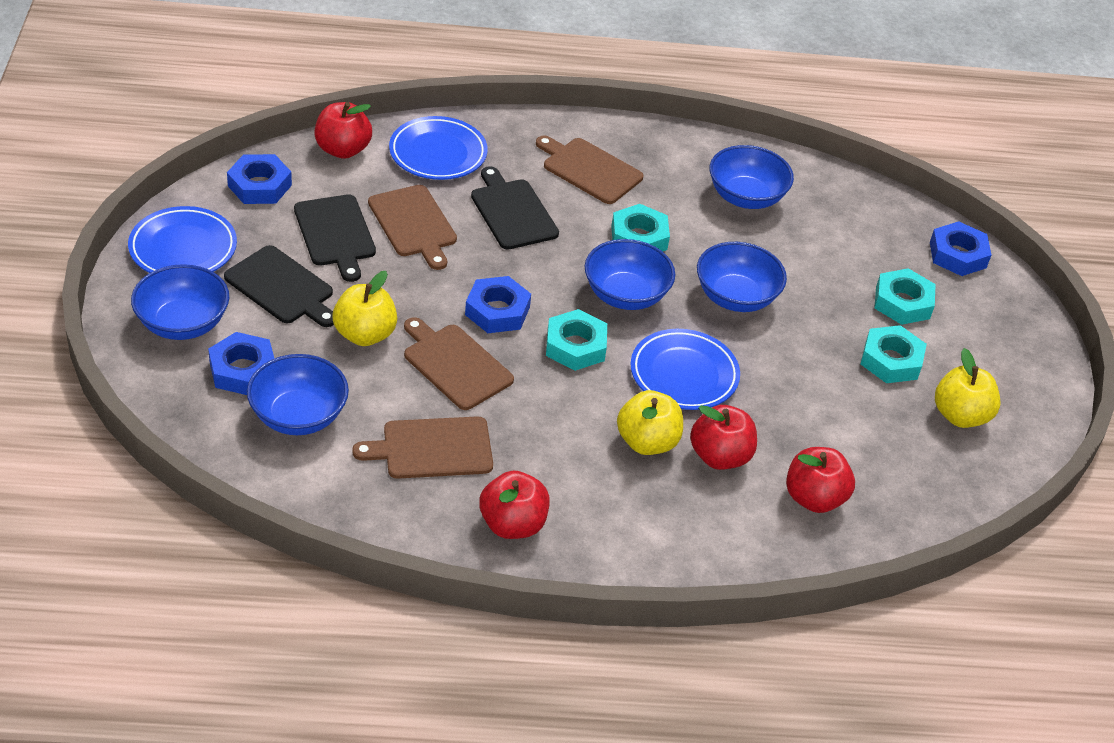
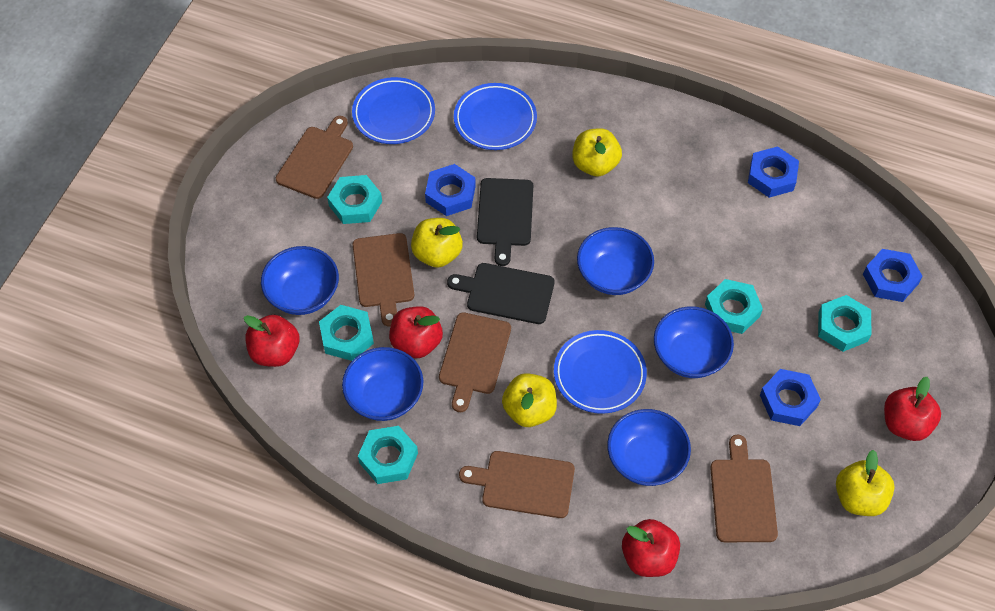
black cutting board: 3 -> 2
brown cutting board: 4 -> 5
turquoise nut: 4 -> 5
yellow apple: 3 -> 4

